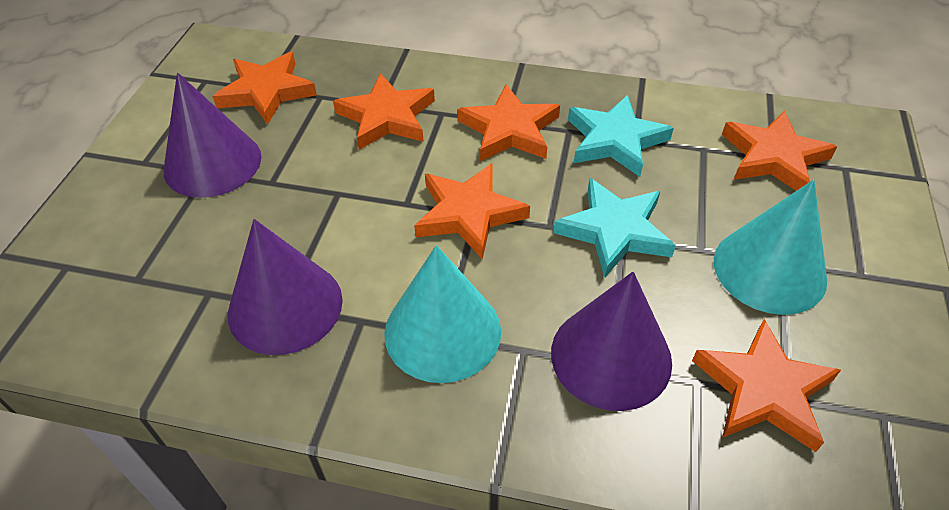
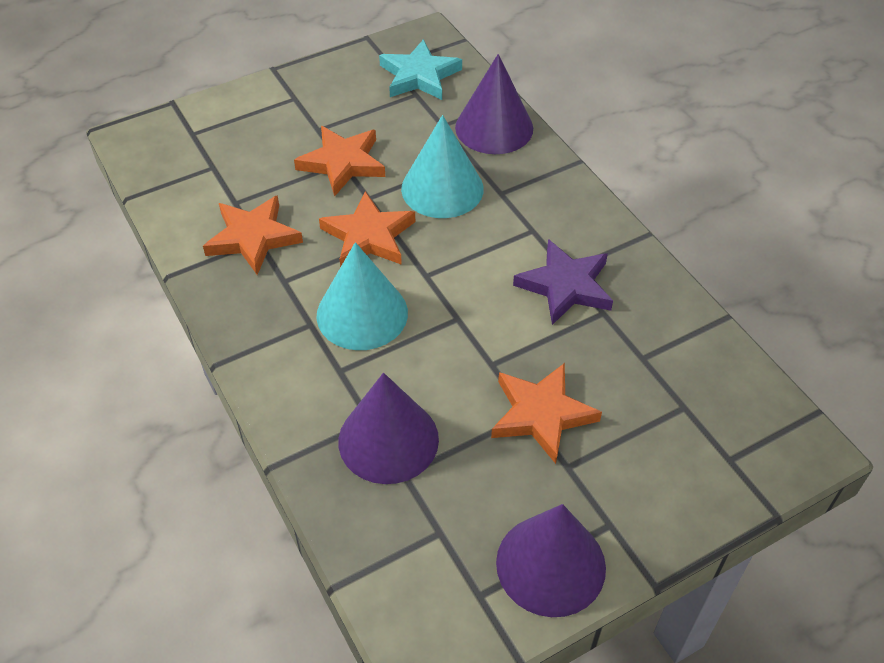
orange star: 6 -> 4
purple star: 0 -> 1
turquoise star: 2 -> 1

